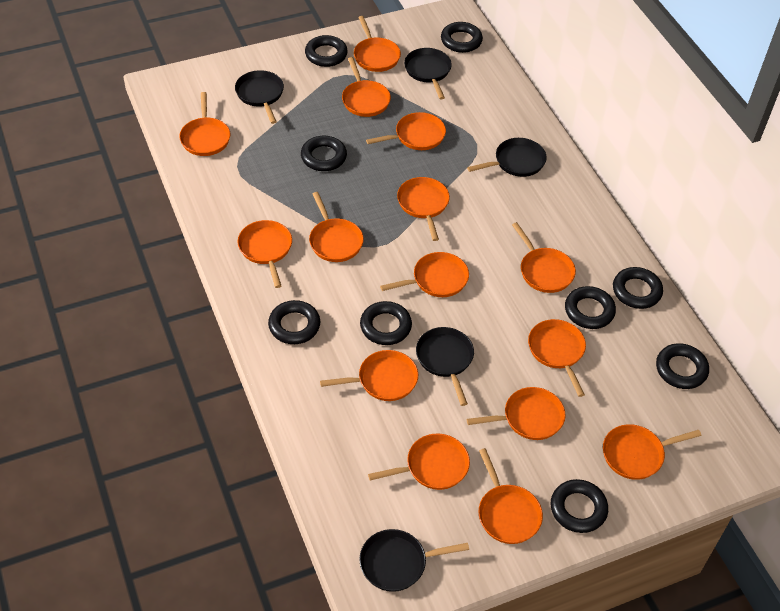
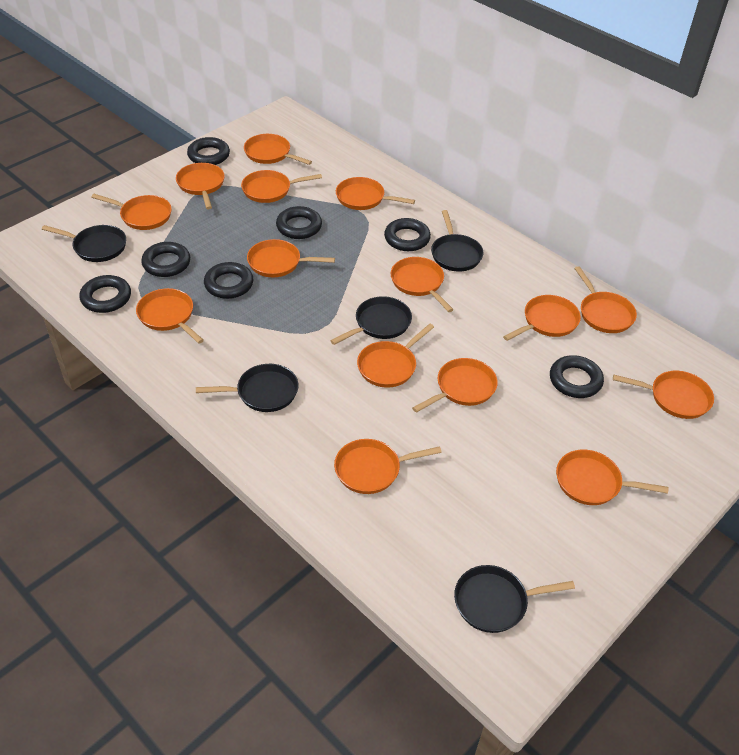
black ring: 9 -> 7

